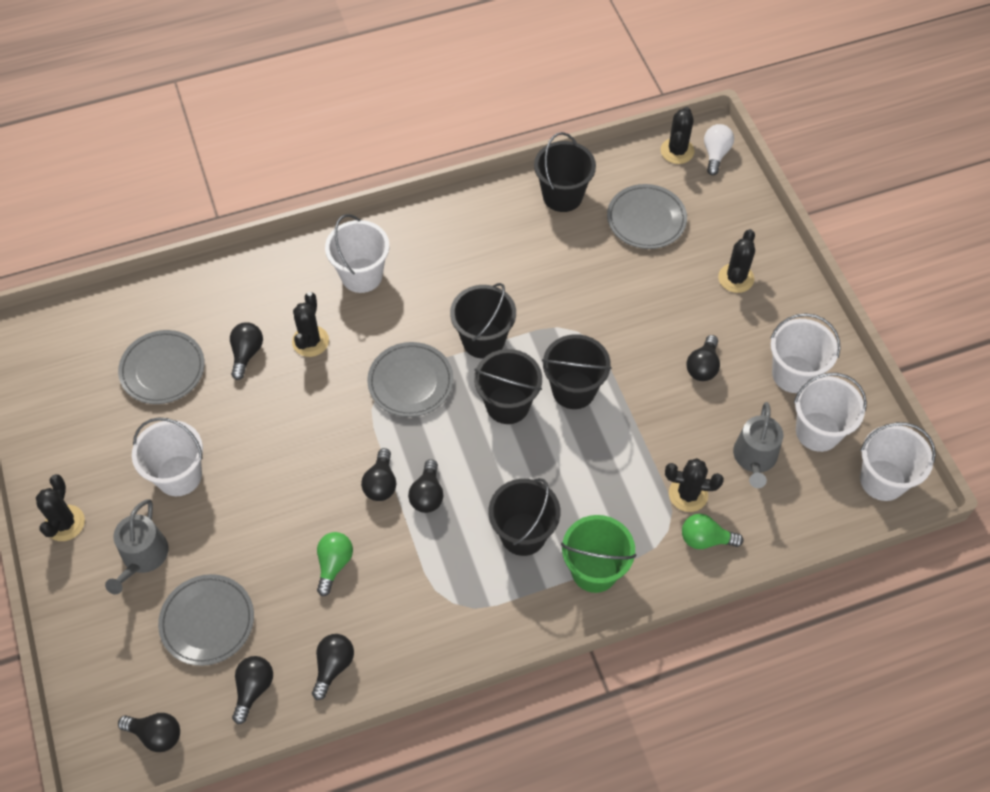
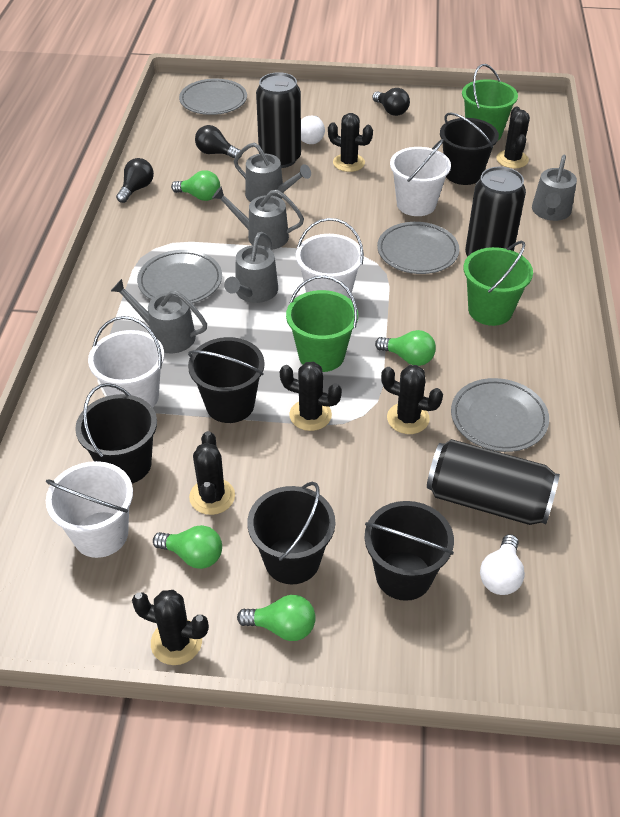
black cactus: 5 -> 6
black can: 0 -> 3
black light bulb: 7 -> 3
green bucket: 1 -> 3
green light bulb: 2 -> 4
grey watering can: 2 -> 5
white bucket: 5 -> 4
white light bulb: 1 -> 2

